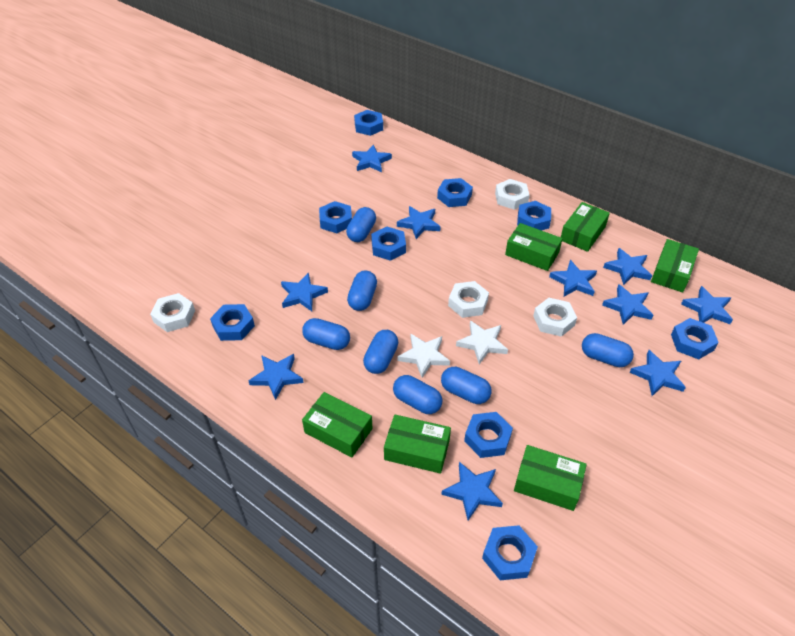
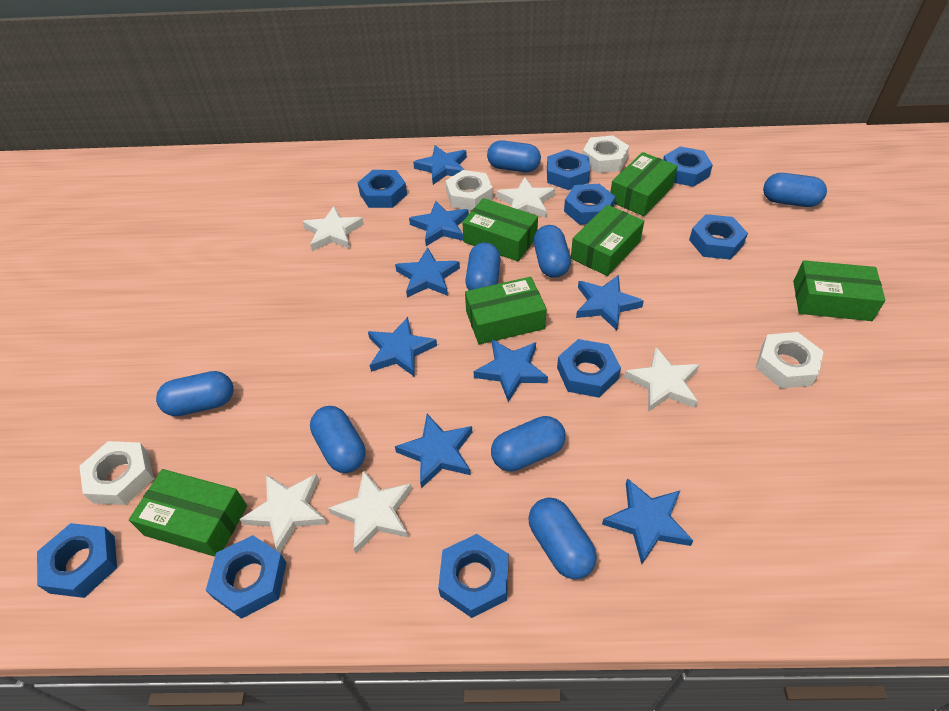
blue capsule: 7 -> 8
blue star: 10 -> 8
white star: 2 -> 5

